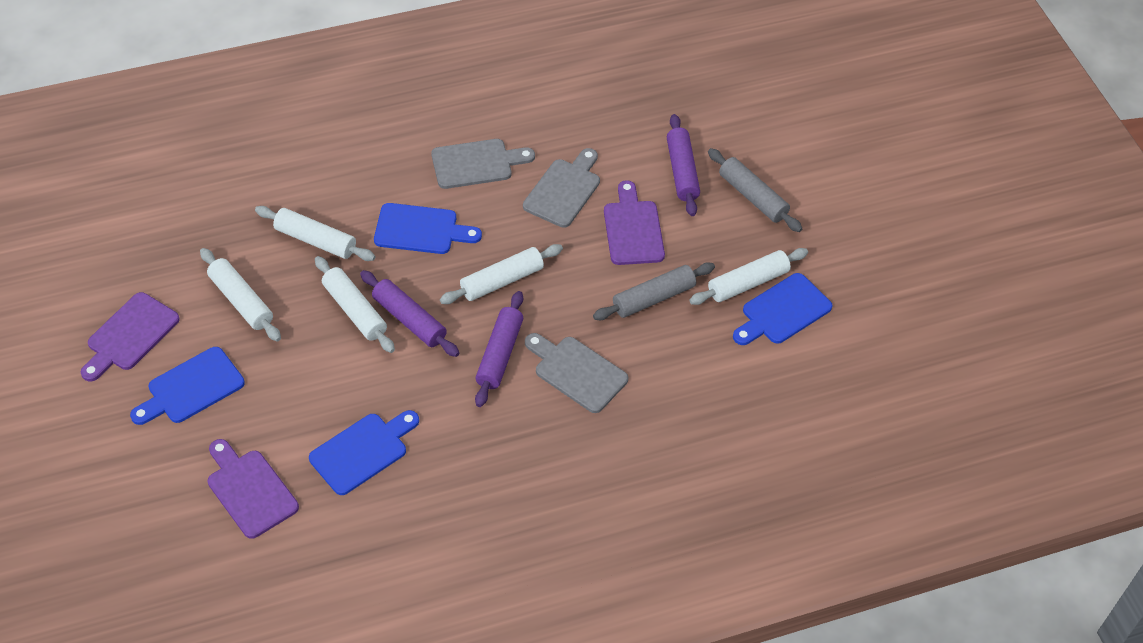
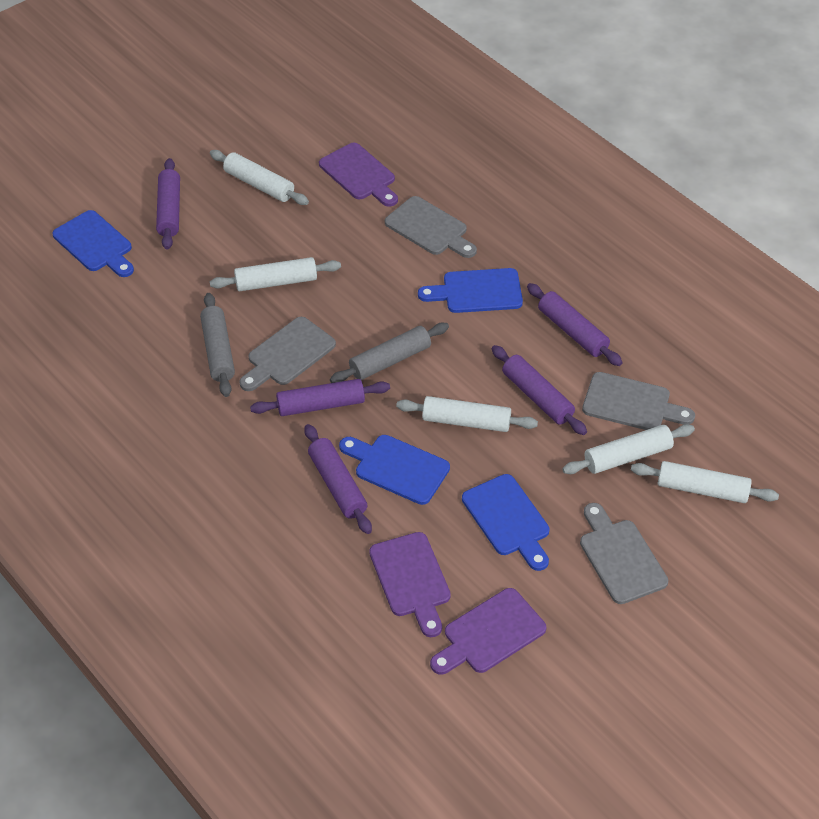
grey cutting board: 3 -> 4
purple rolling pin: 3 -> 5

